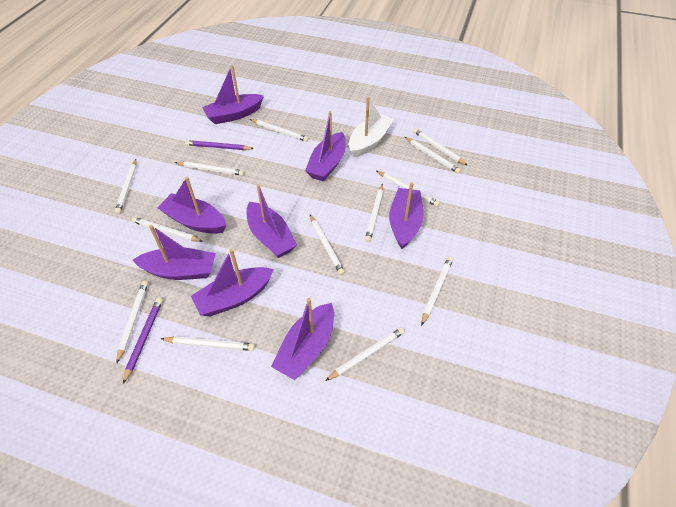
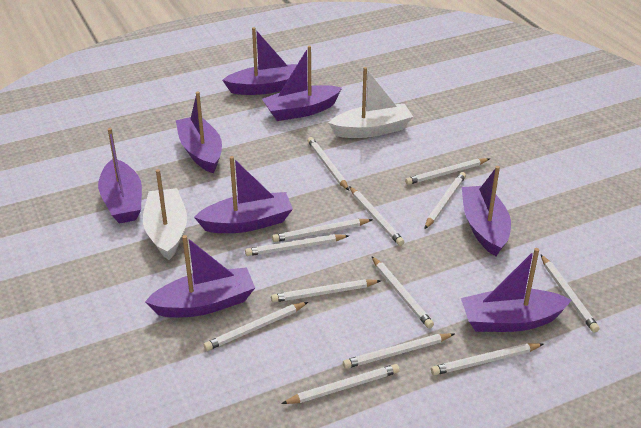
purple pencil: 2 -> 0
white boat: 1 -> 2

